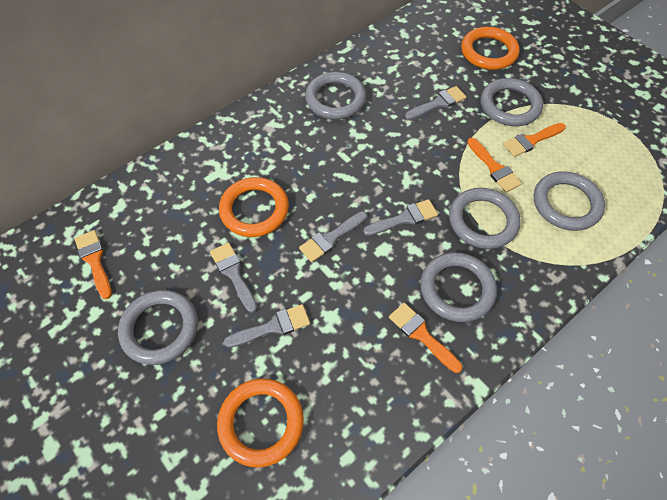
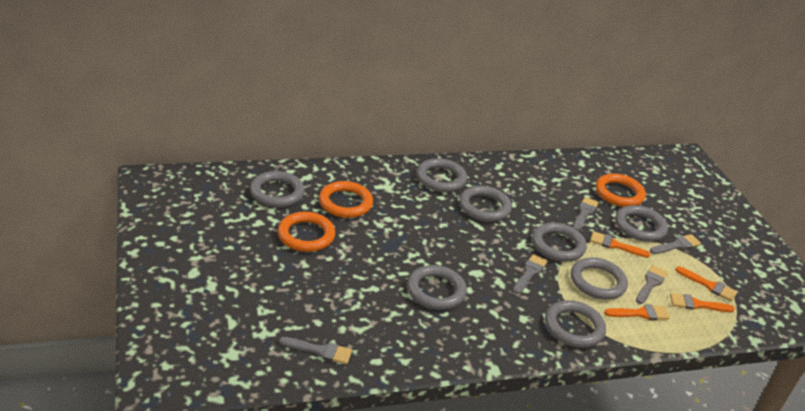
grey ring: 6 -> 8

